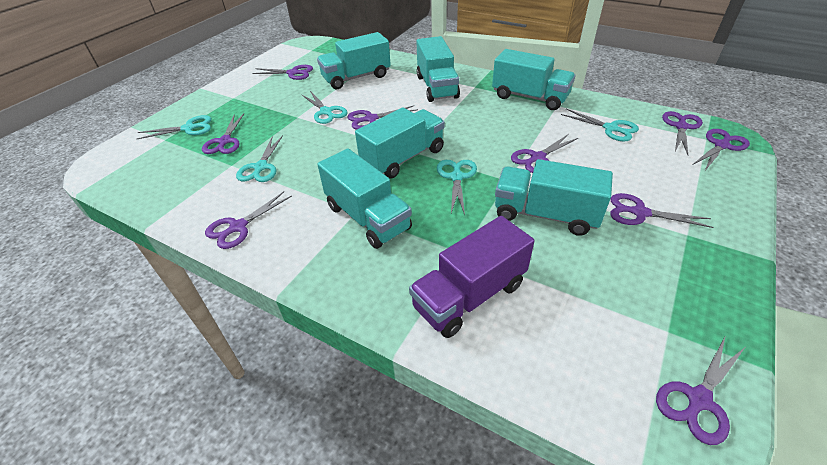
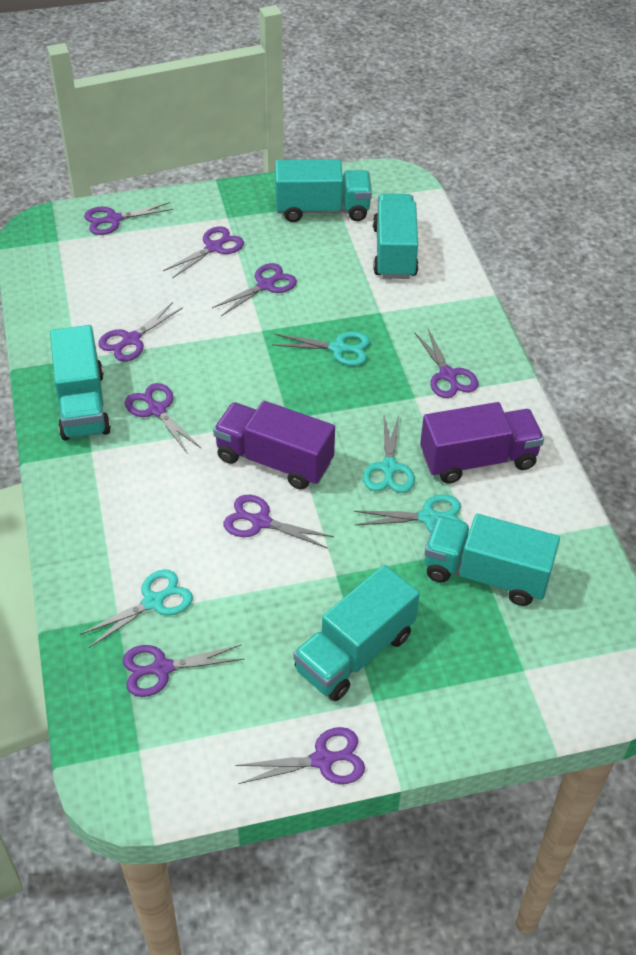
purple truck: 1 -> 2
turquoise scissors: 5 -> 4
turquoise truck: 6 -> 5

